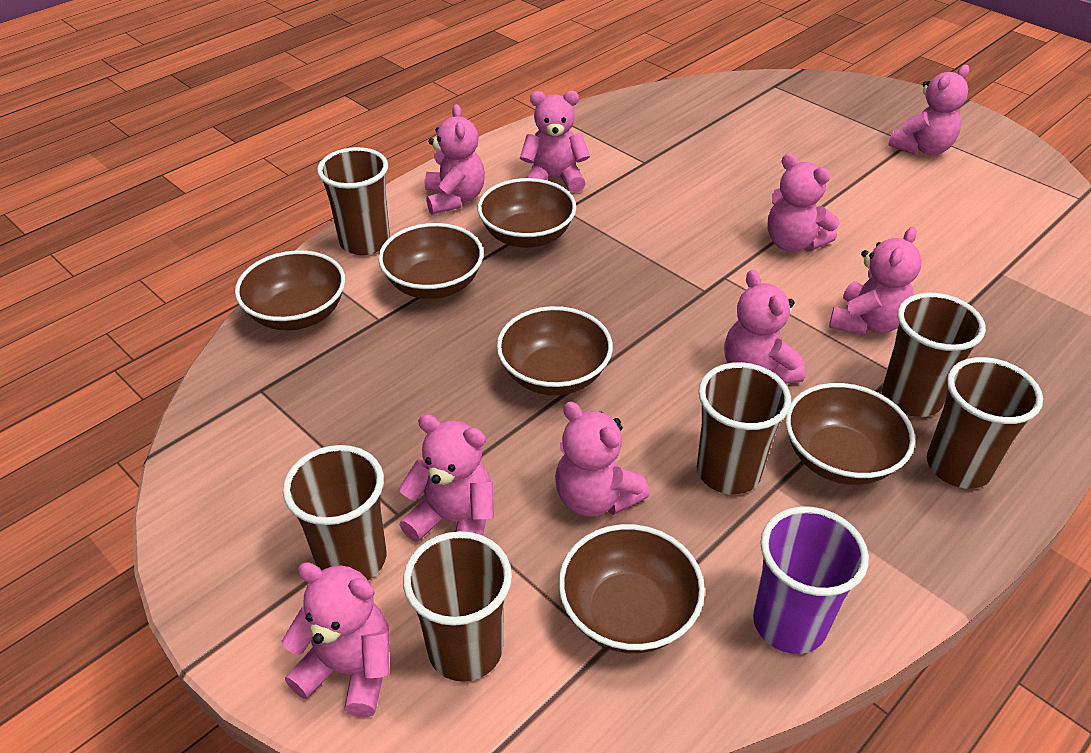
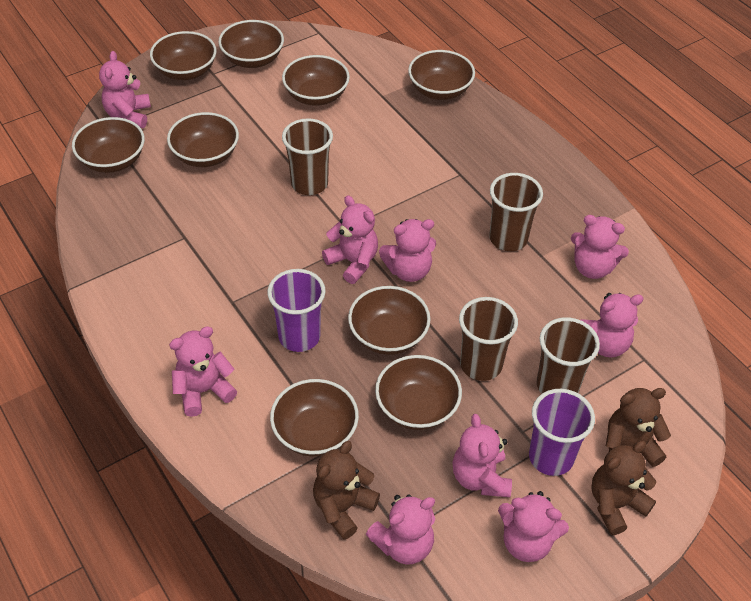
brown bowl: 6 -> 9
brown cup: 6 -> 4
brown teddy bear: 0 -> 3
purple cup: 1 -> 2

